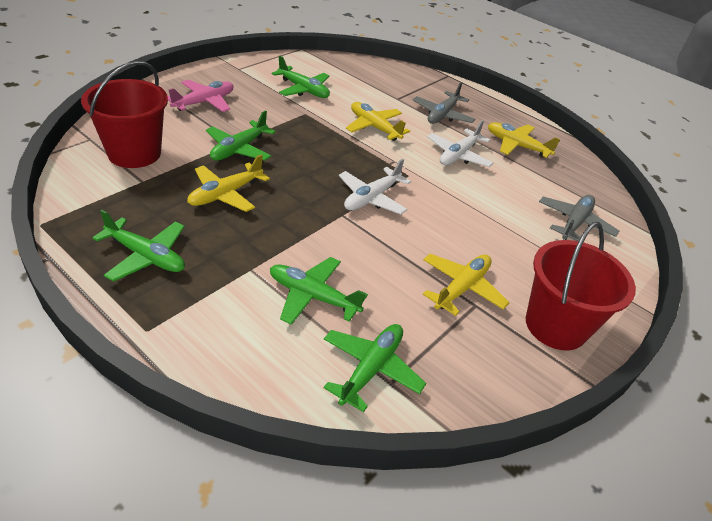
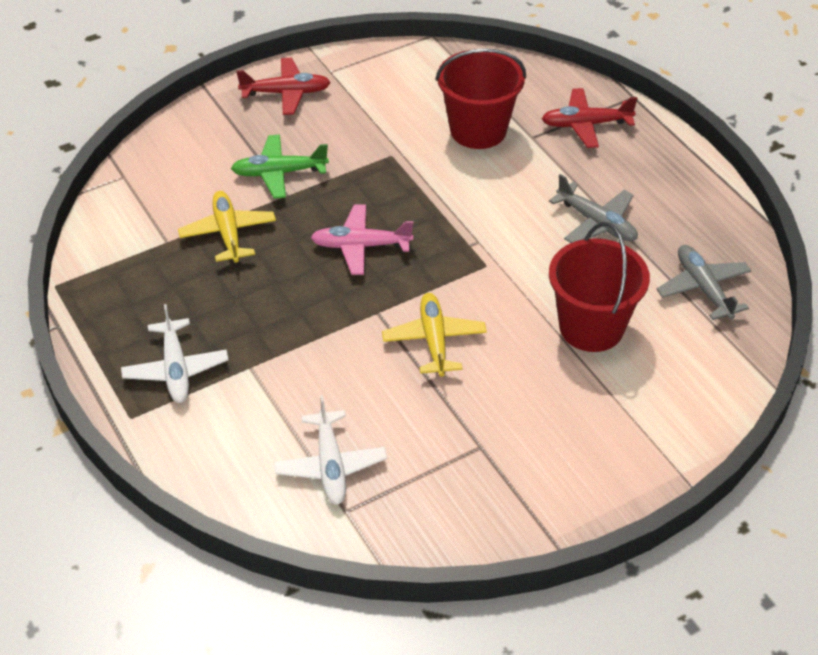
green plane: 5 -> 1
red plane: 0 -> 2
yellow plane: 4 -> 2

